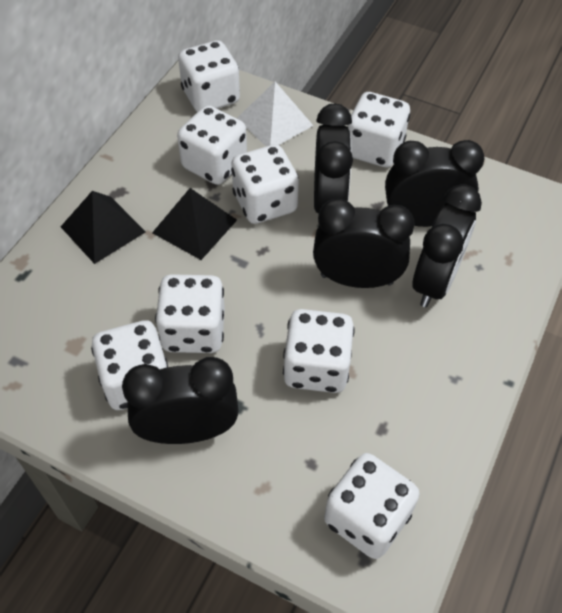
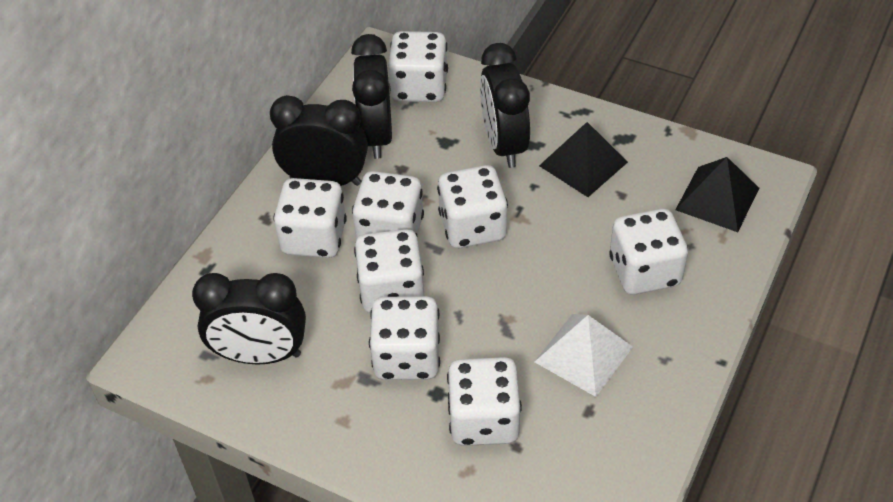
black clock: 5 -> 4

